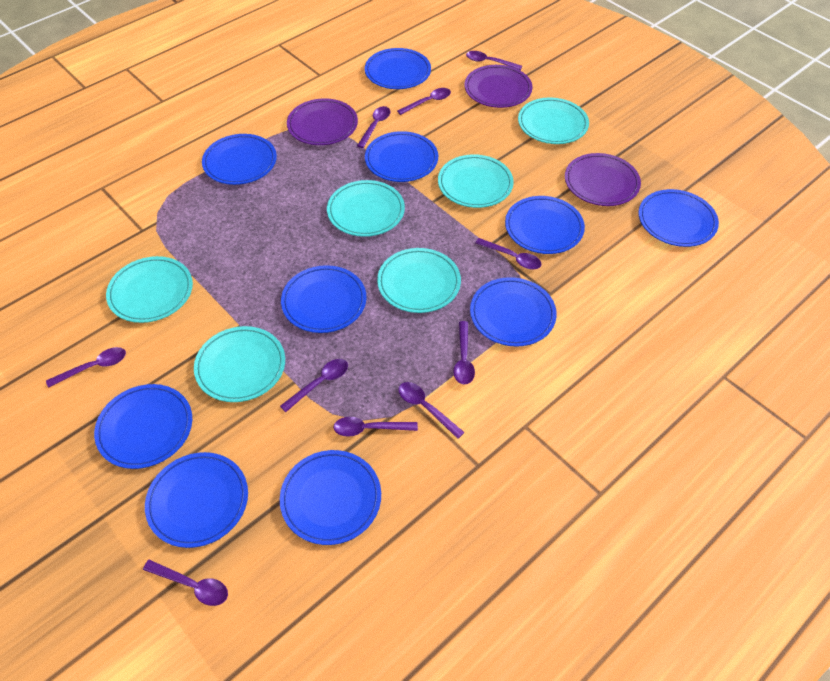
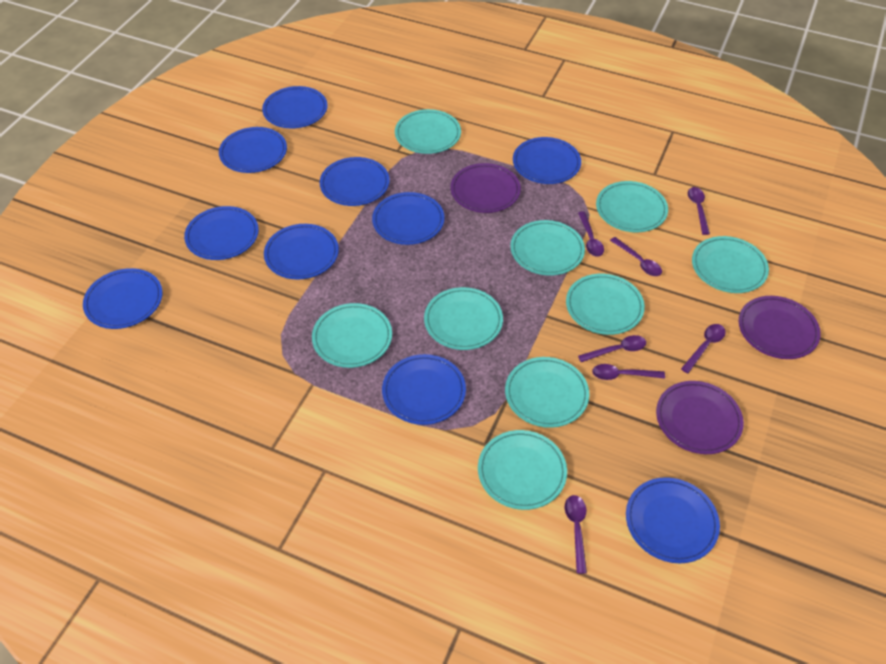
purple spoon: 10 -> 7
turquoise plate: 6 -> 9

